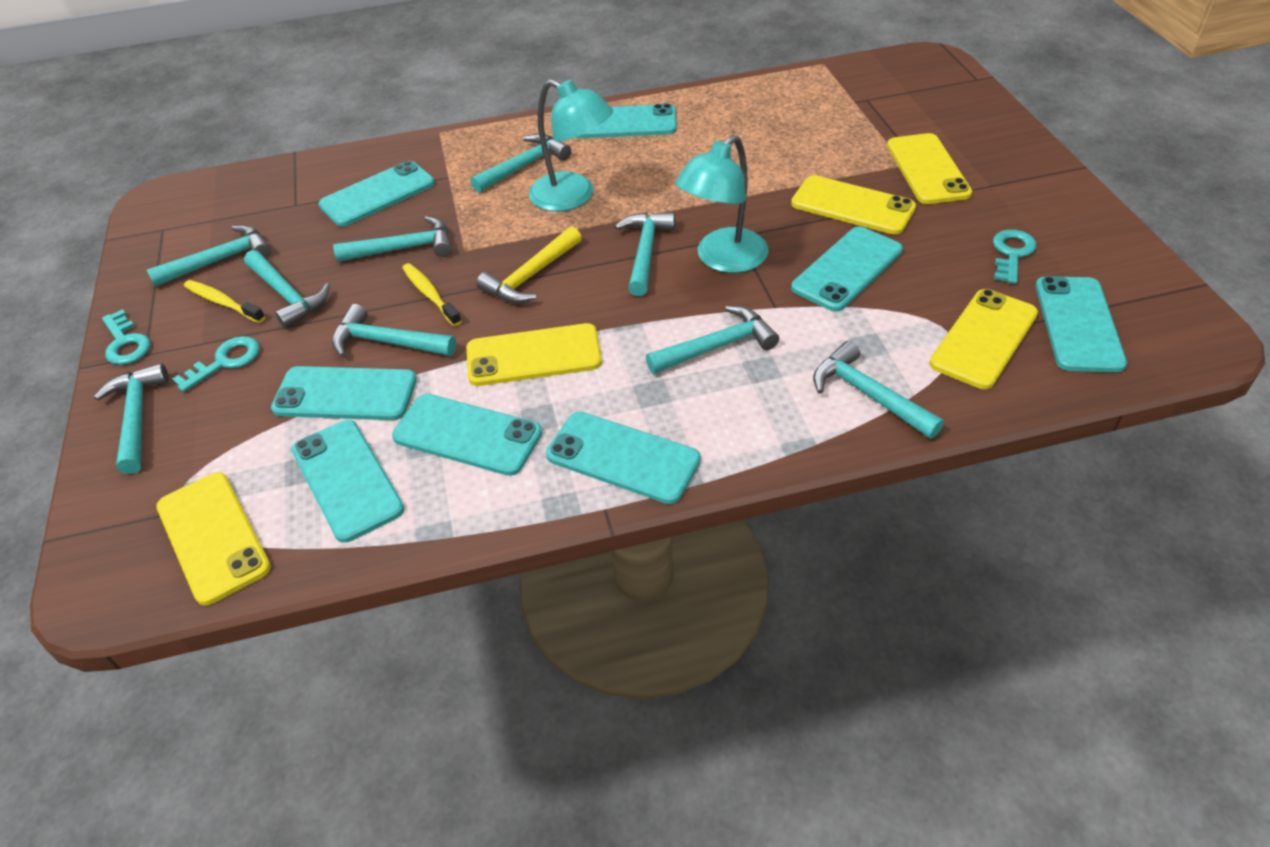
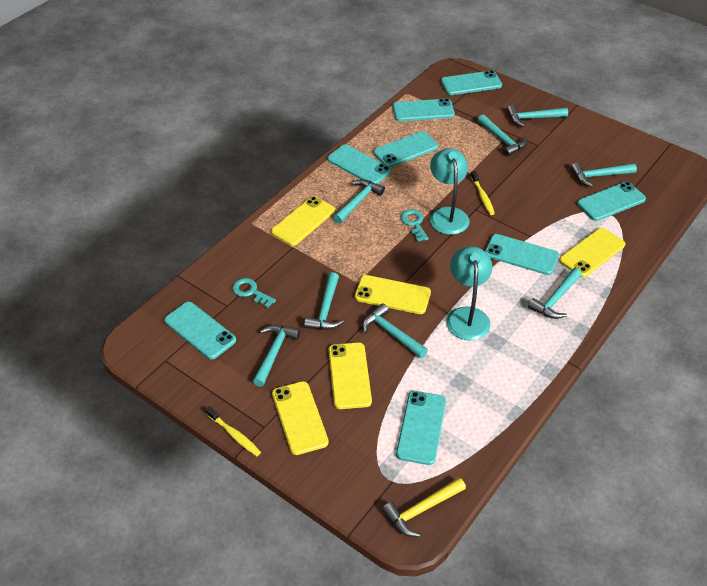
turquoise hammer: 9 -> 8
turquoise key: 3 -> 2

